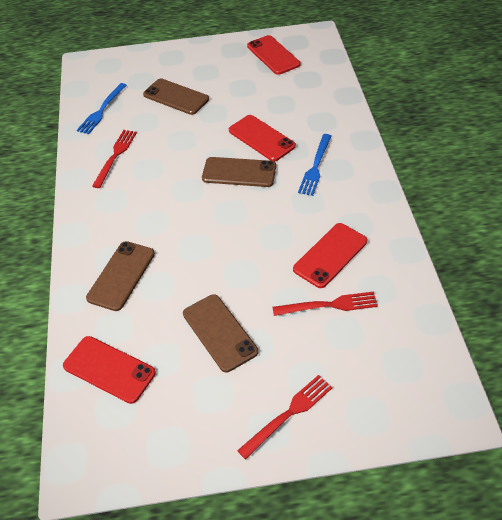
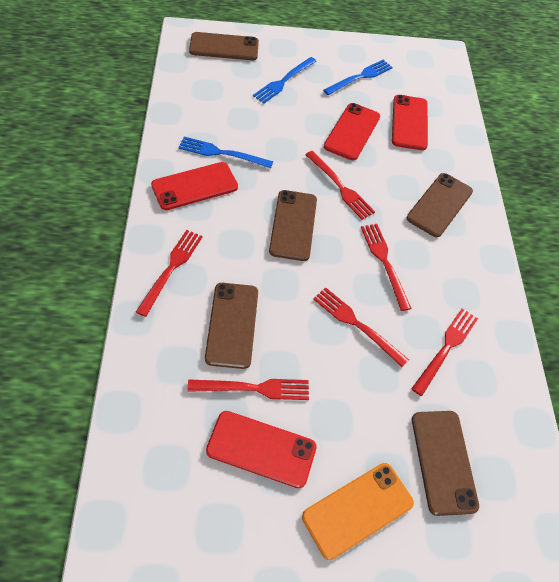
blue fork: 2 -> 3
brown phone: 4 -> 5
orange phone: 0 -> 1
red fork: 3 -> 6

